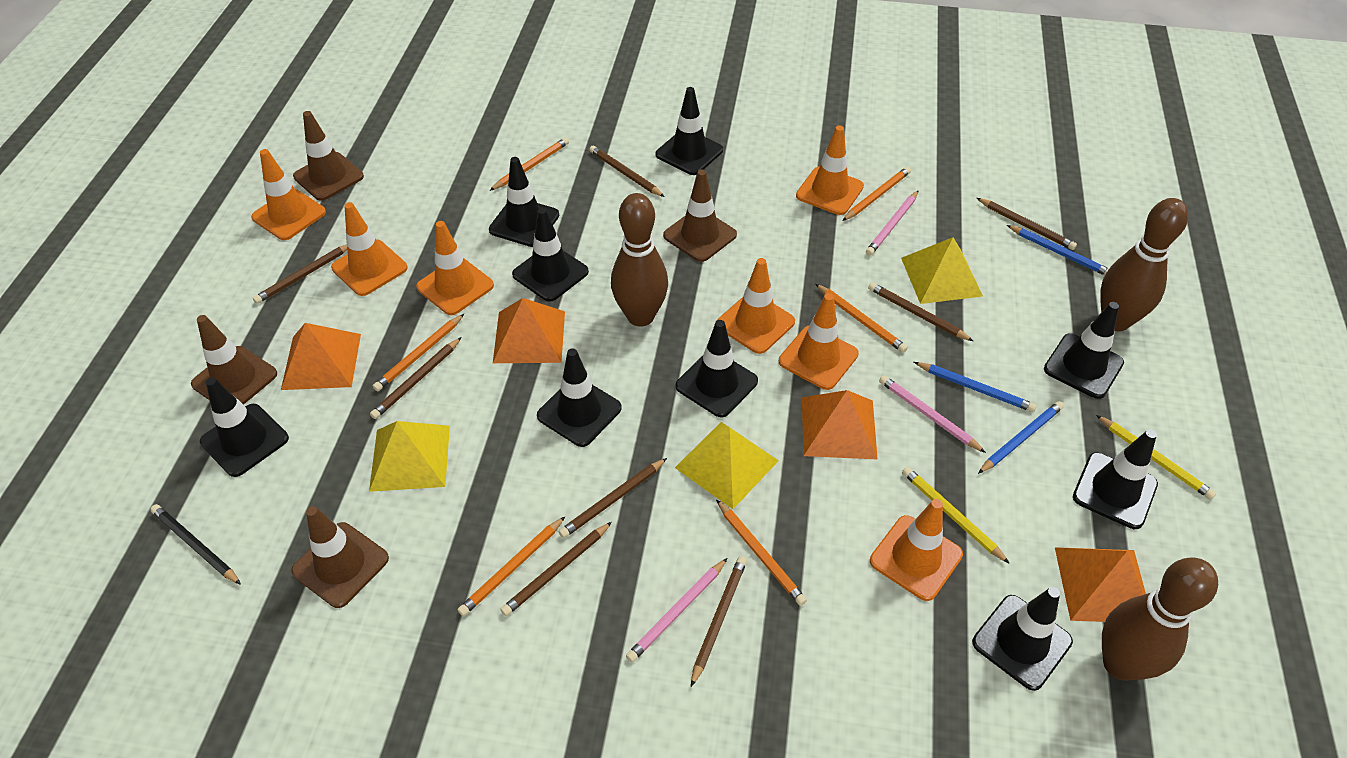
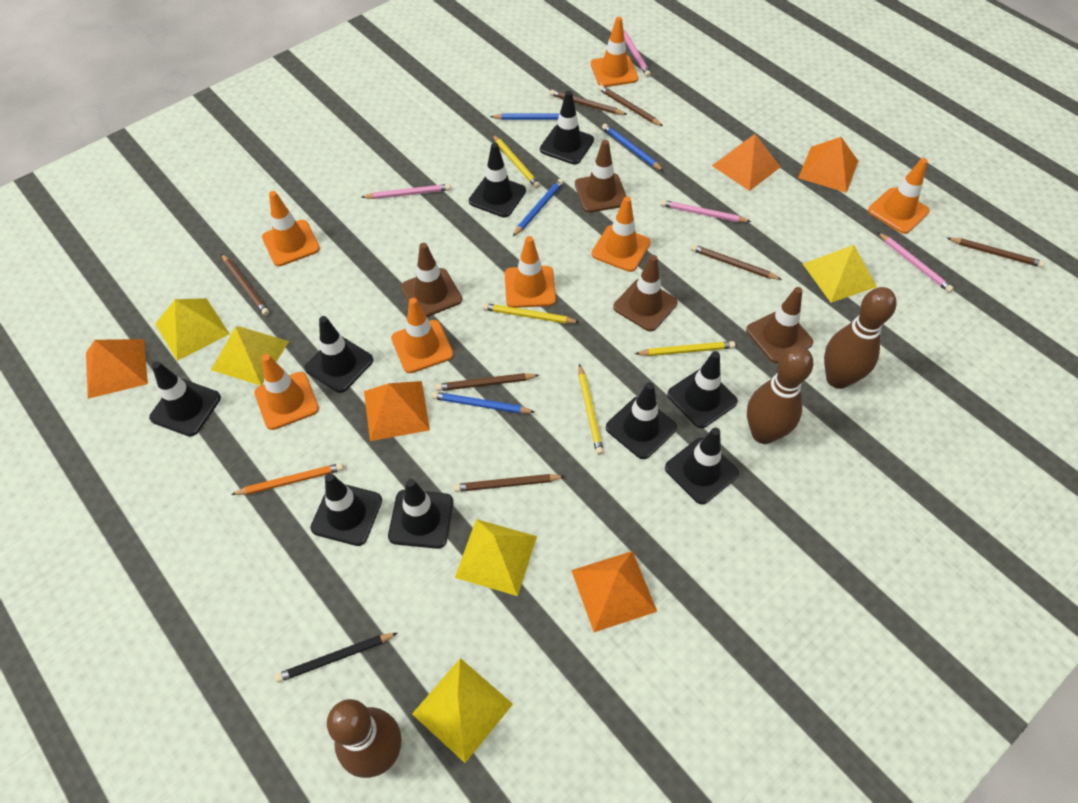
blue pencil: 3 -> 4
brown pencil: 8 -> 7
orange pencil: 6 -> 1
orange pyramid: 4 -> 5
pink pencil: 3 -> 4
yellow pencil: 2 -> 4
yellow pyramid: 3 -> 5

